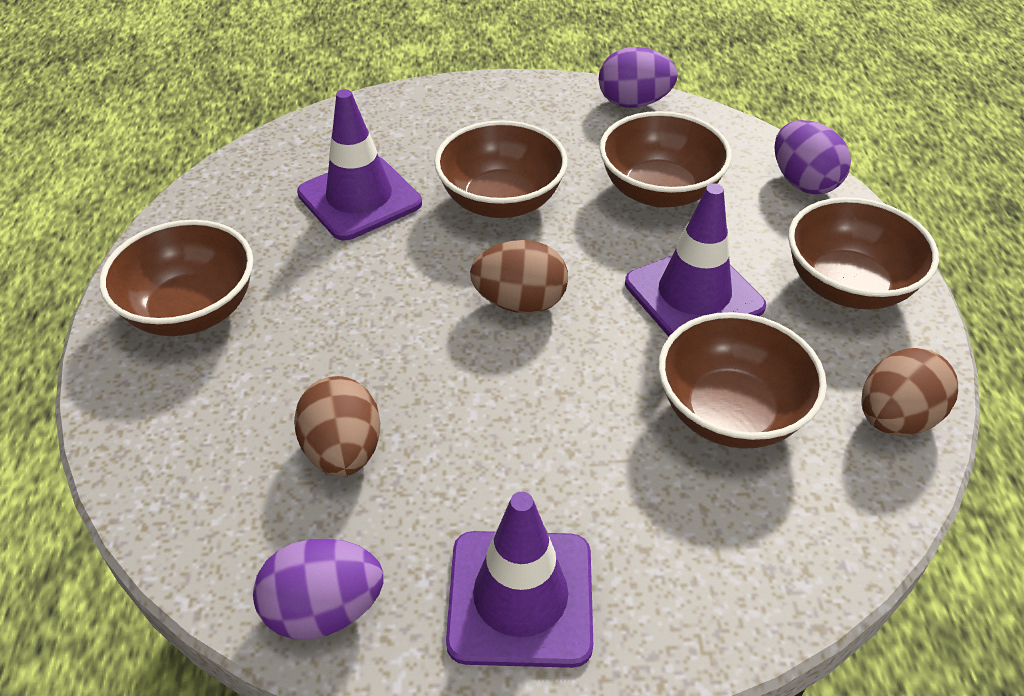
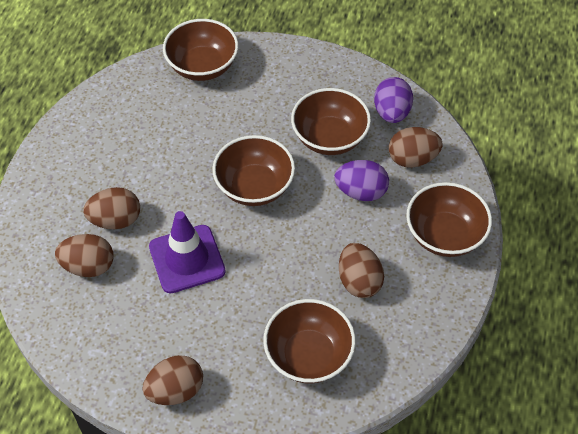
brown egg: 3 -> 5
purple egg: 3 -> 2
purple traffic cone: 3 -> 1

